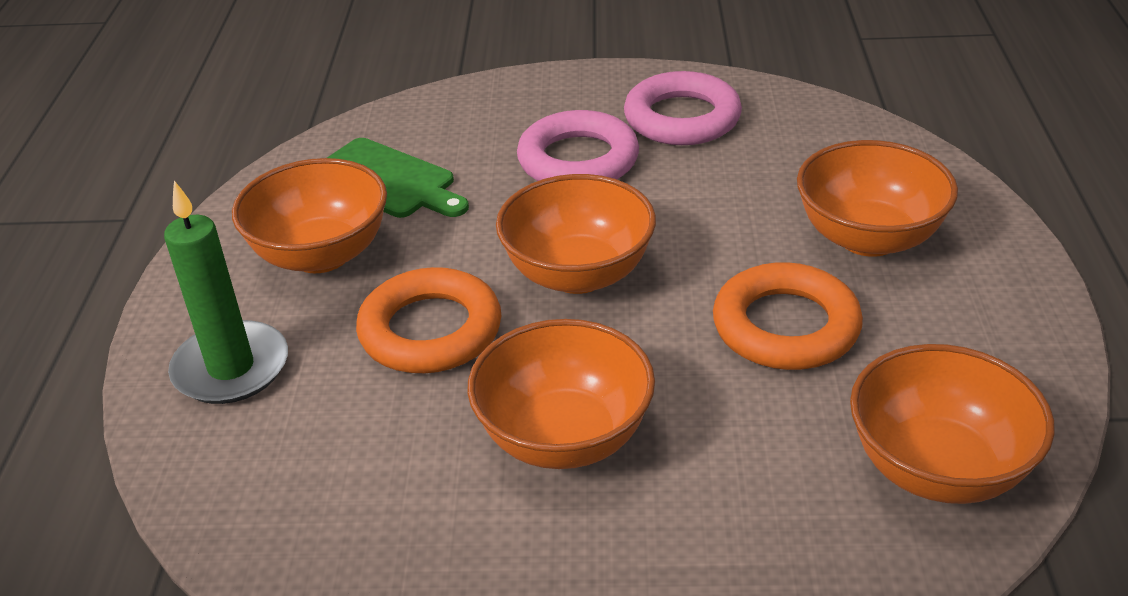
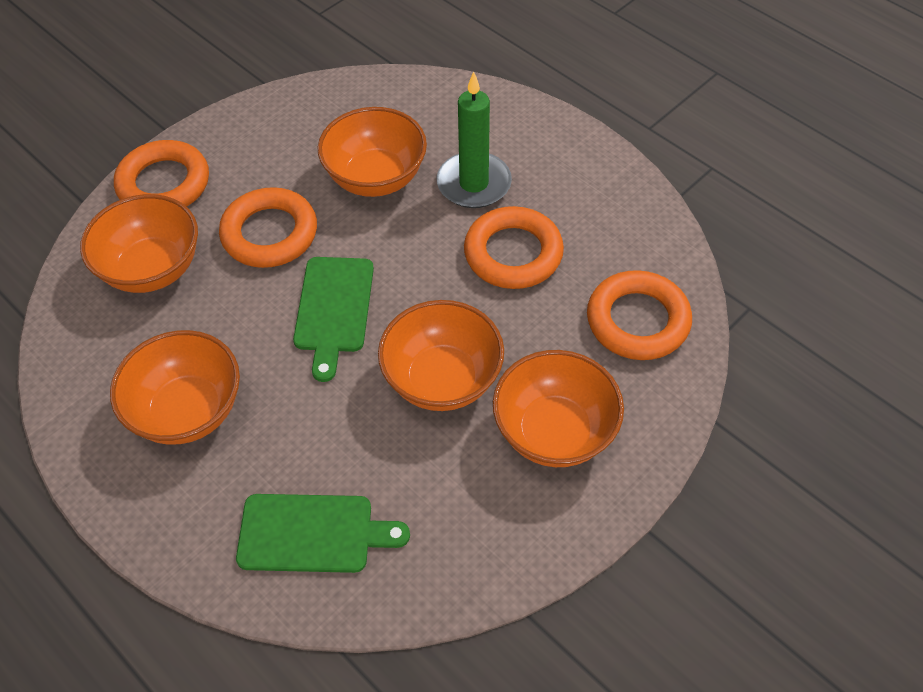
green cutting board: 1 -> 2
orange ring: 2 -> 4
pink ring: 2 -> 0

